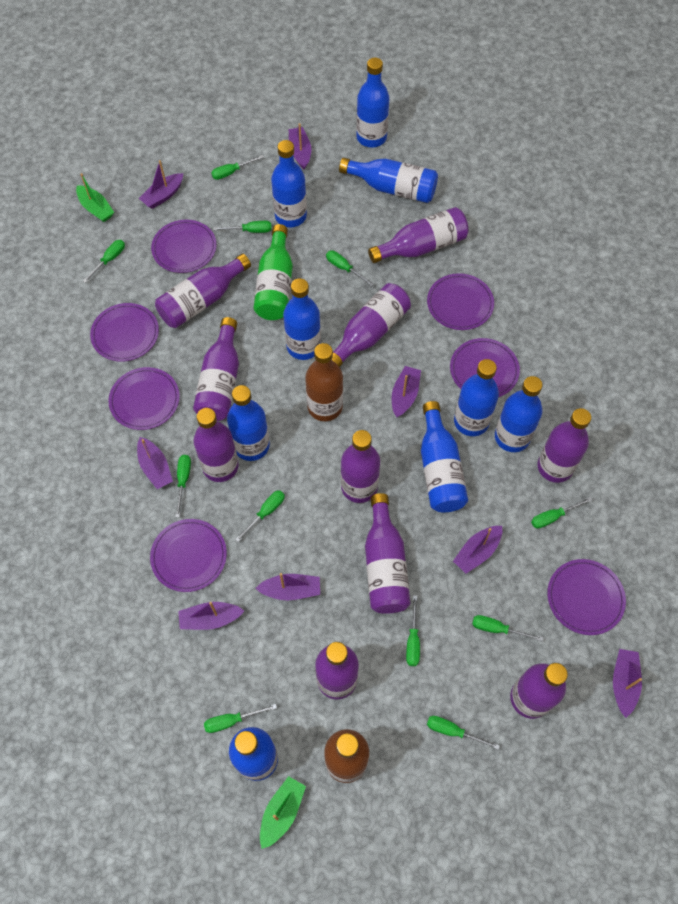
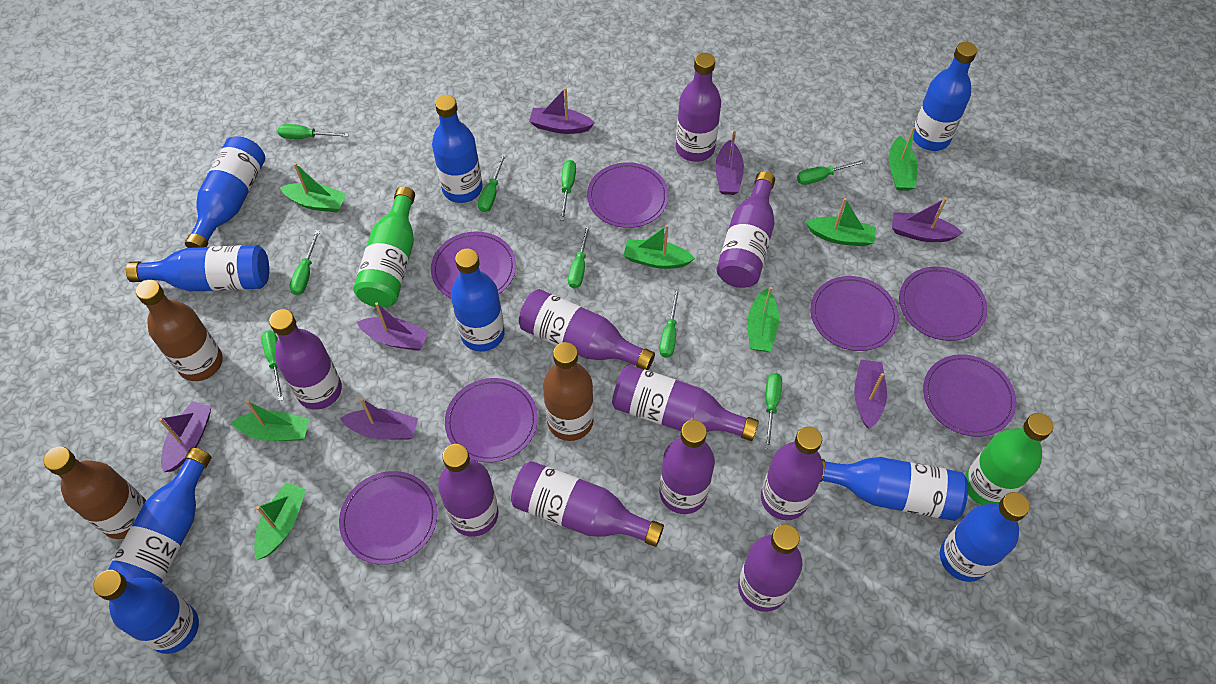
brown bottle: 2 -> 3
green boat: 2 -> 7
green bottle: 1 -> 2
green screwdriver: 11 -> 9
purple boat: 8 -> 7

